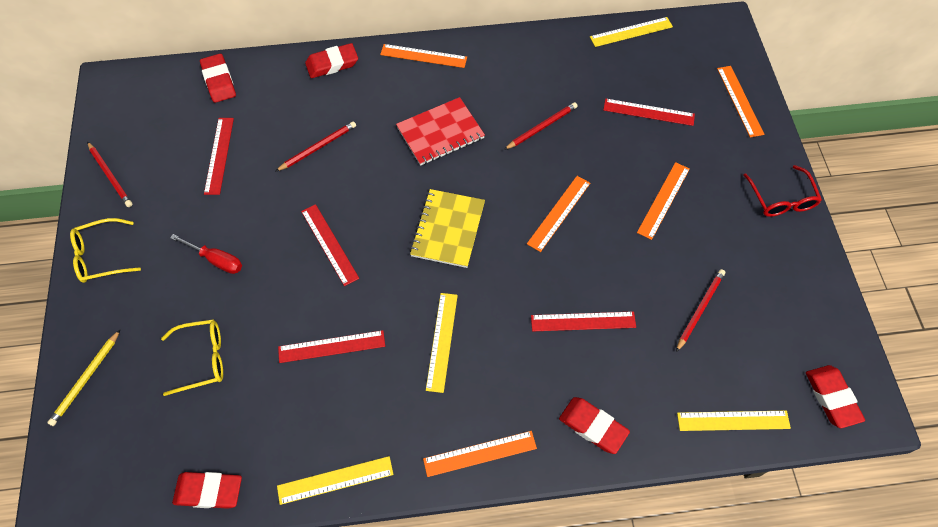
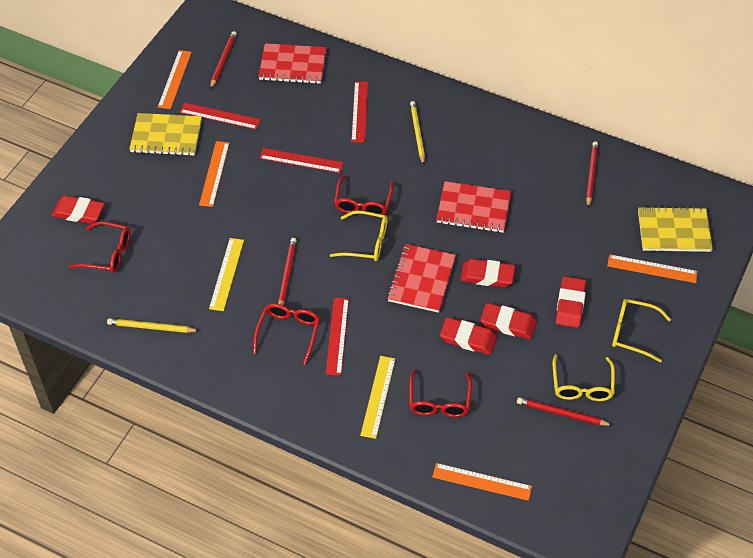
orange ruler: 5 -> 4
red glasses: 1 -> 4
red notebook: 1 -> 3
red ruler: 5 -> 4
red screwdriver: 1 -> 0
yellow glasses: 2 -> 3
yellow notebook: 1 -> 2
yellow pencil: 1 -> 2
yellow ruler: 4 -> 2

